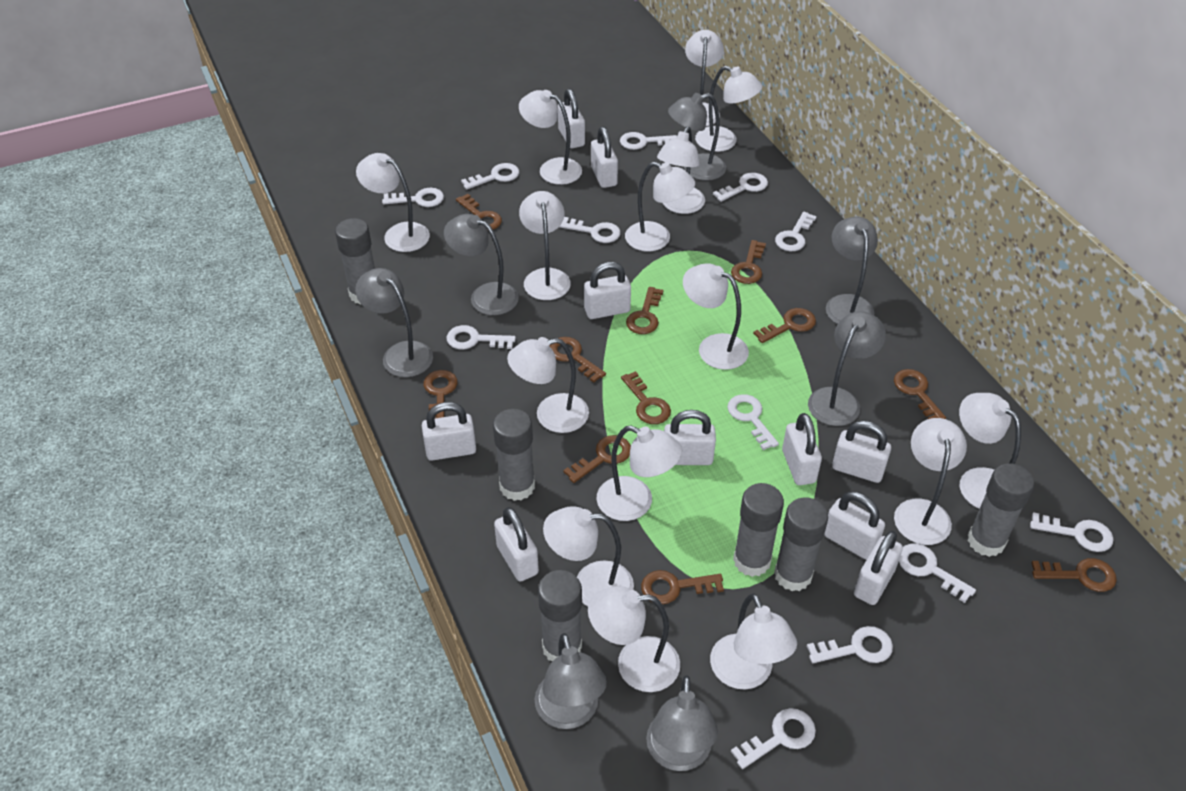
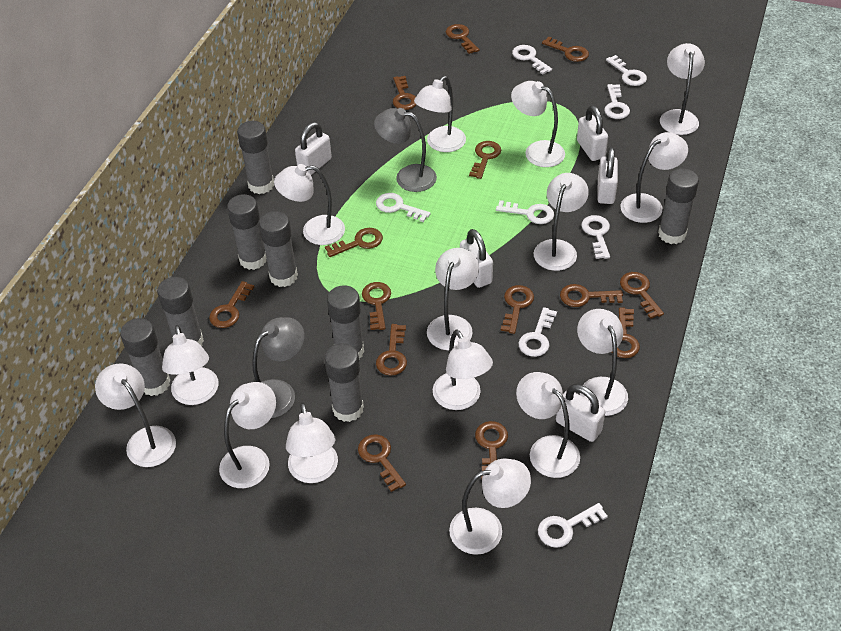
brown key: 11 -> 14
grey glue stick: 6 -> 8
grey lamp: 7 -> 2
white key: 12 -> 8
white padlock: 10 -> 5

